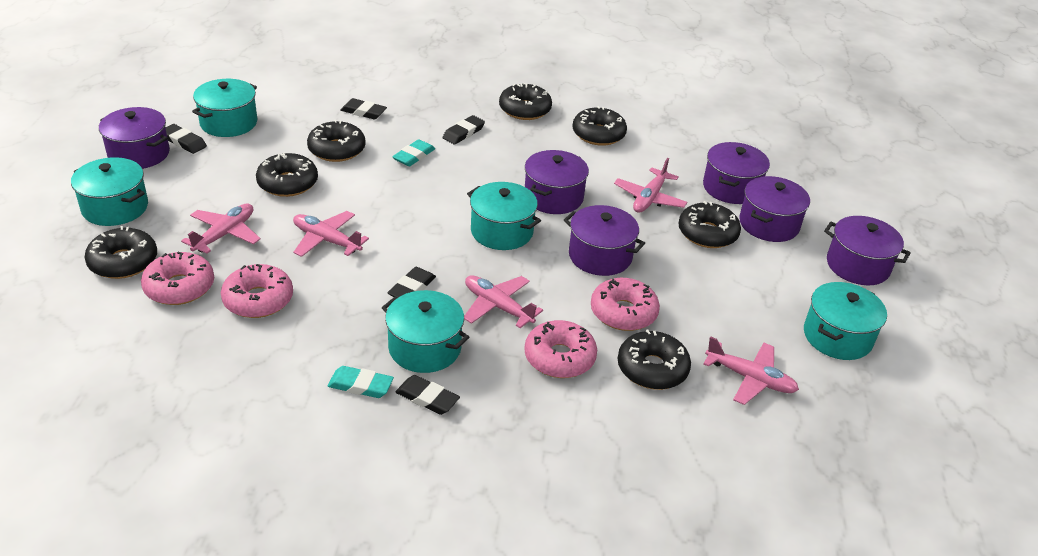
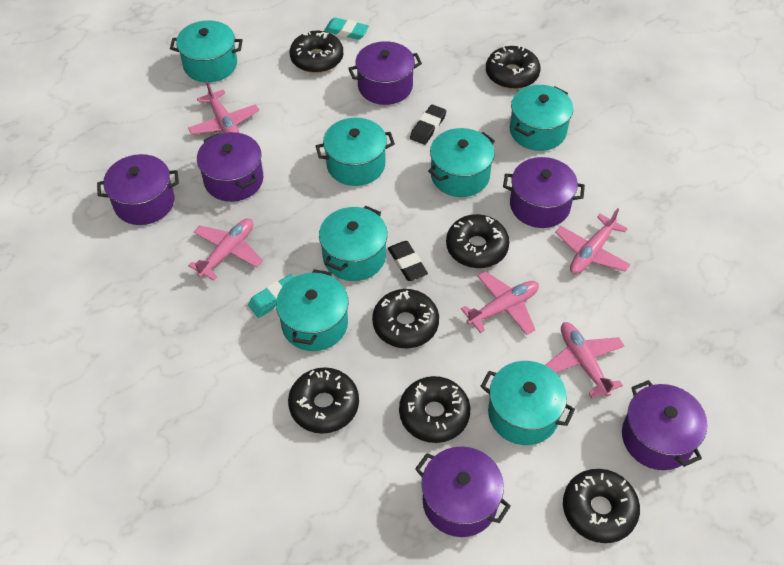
black eraser: 5 -> 2
pink donut: 4 -> 0
turquoise pot: 5 -> 7

